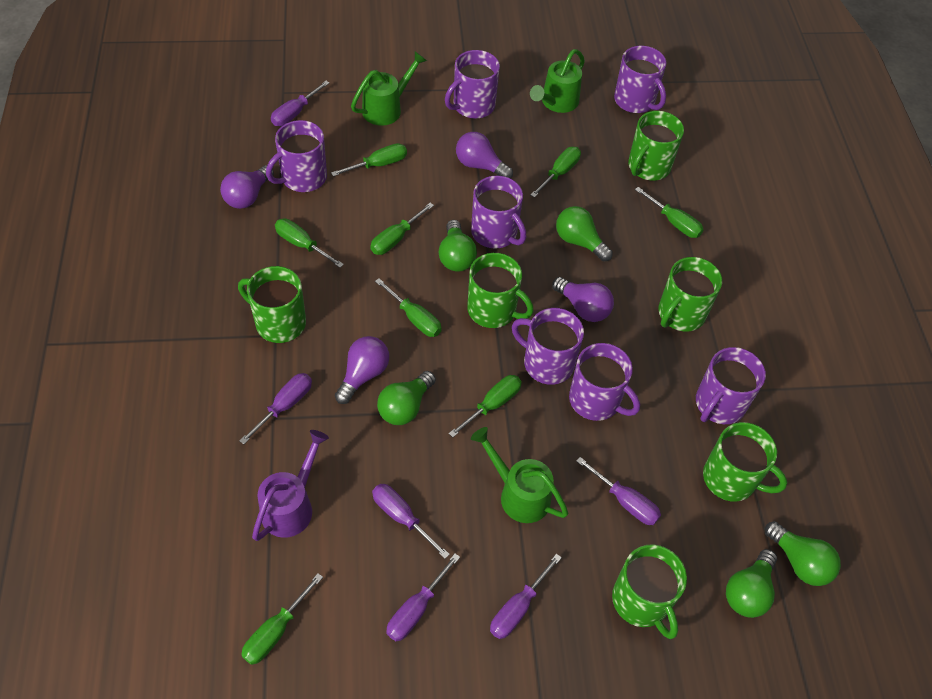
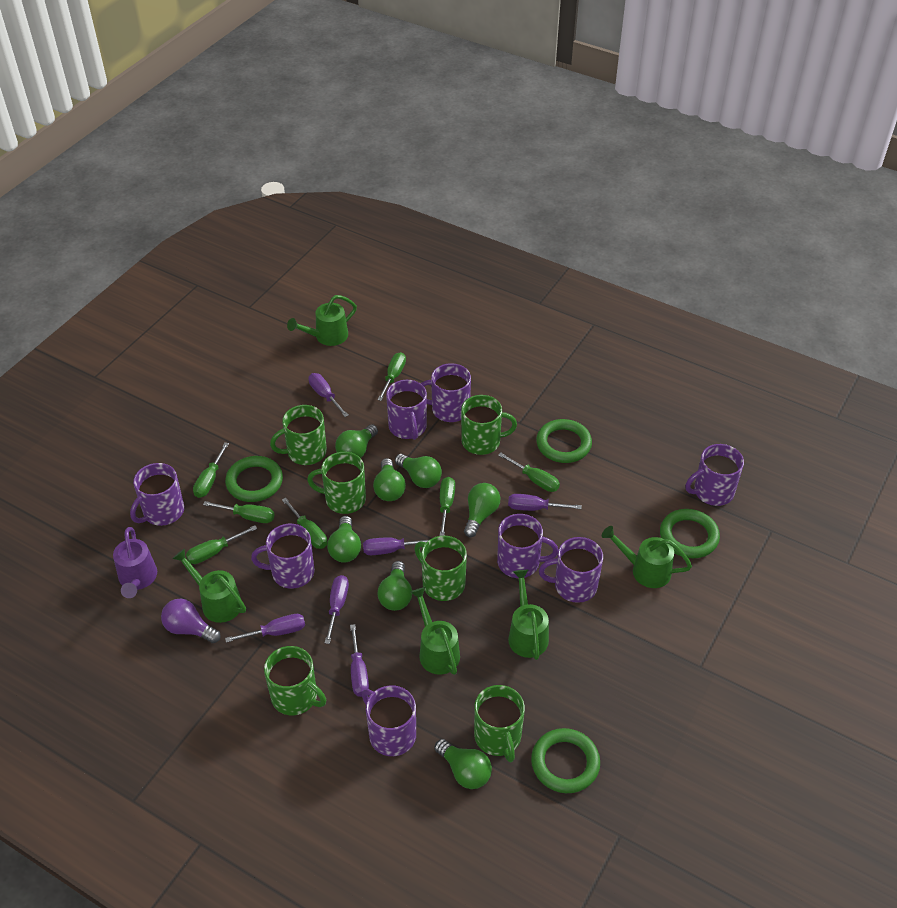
green light bulb: 5 -> 7
green ring: 0 -> 4
green screwdriver: 8 -> 7
green watering can: 3 -> 5
purple light bulb: 4 -> 1
purple mug: 7 -> 8

